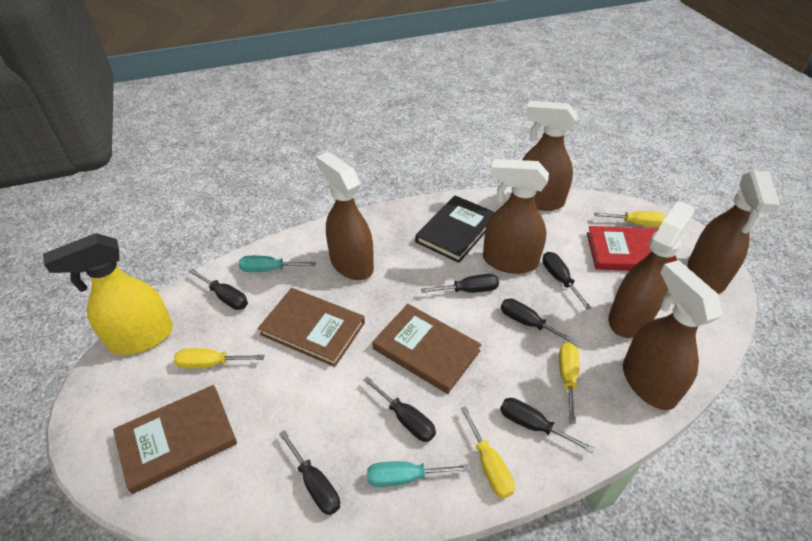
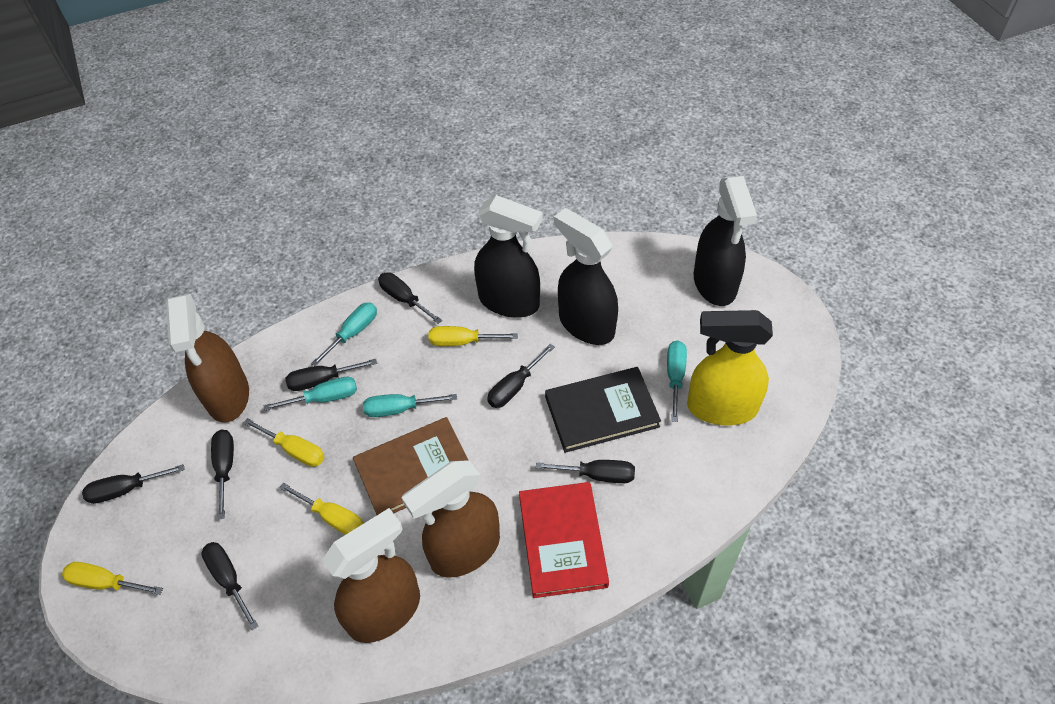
black spray bottle: 0 -> 3
brown book: 3 -> 1
brown spray bottle: 6 -> 3
turquoise screwdriver: 2 -> 4

